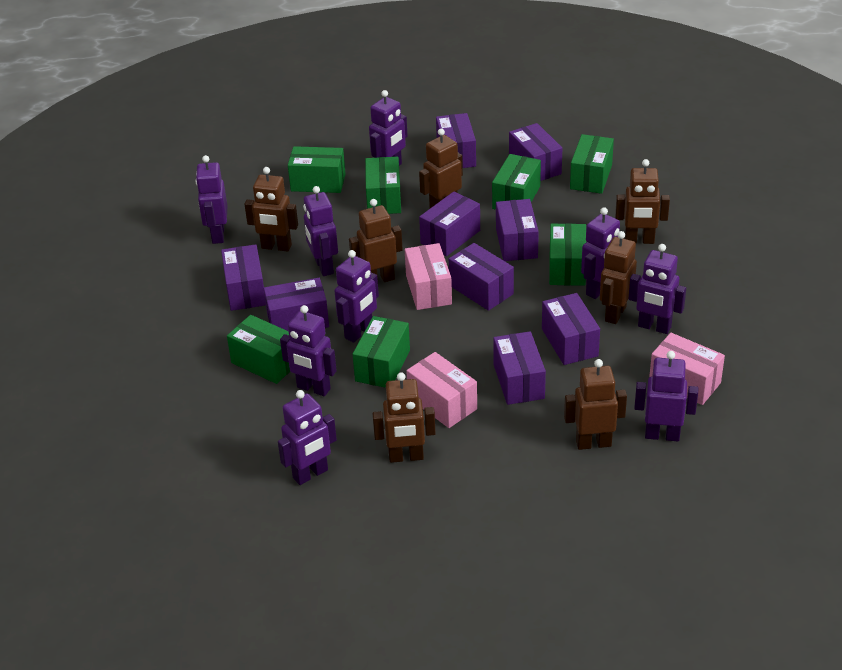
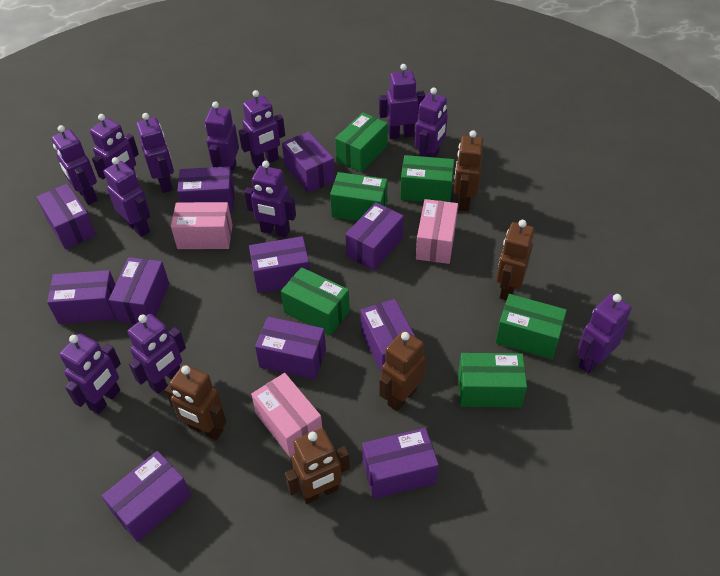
brown robot: 7 -> 5
green box: 7 -> 6
purple box: 9 -> 11
purple robot: 9 -> 12

